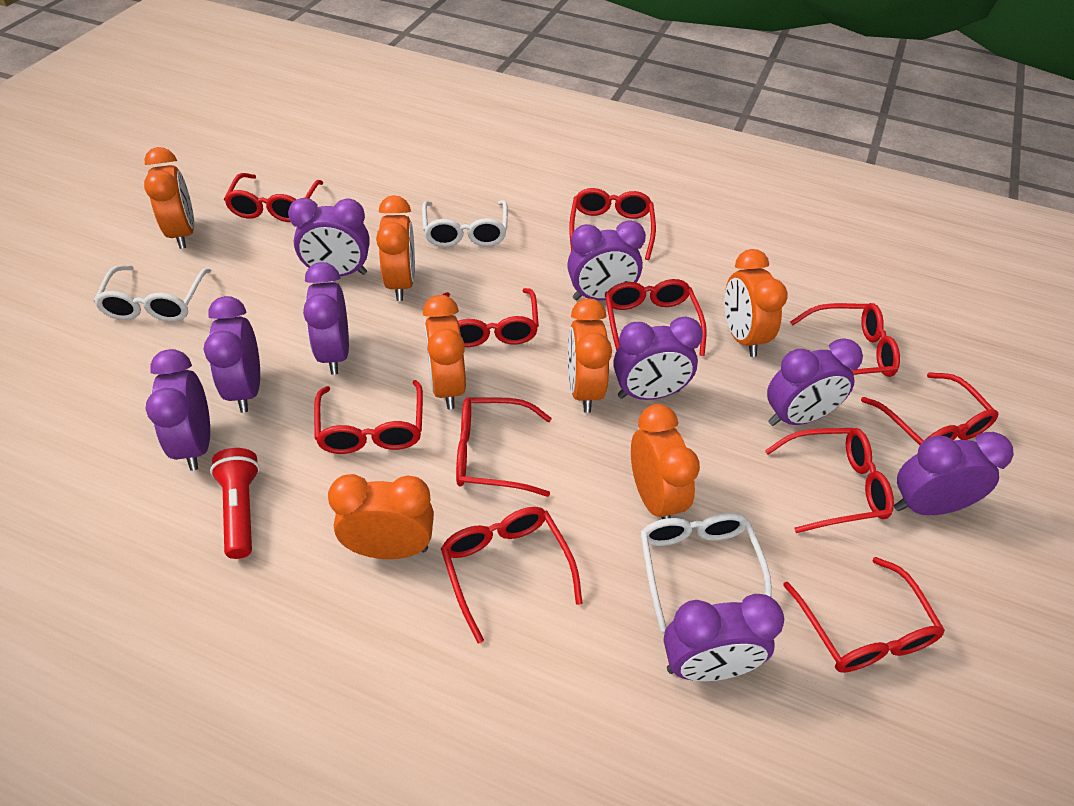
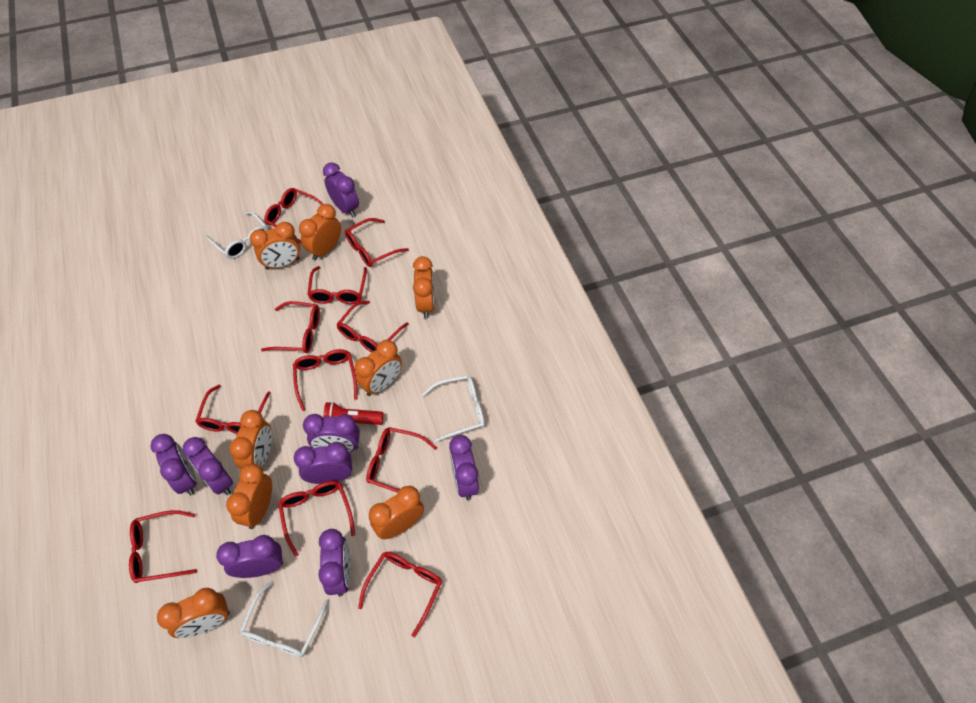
orange clock: 7 -> 8
purple clock: 9 -> 8

